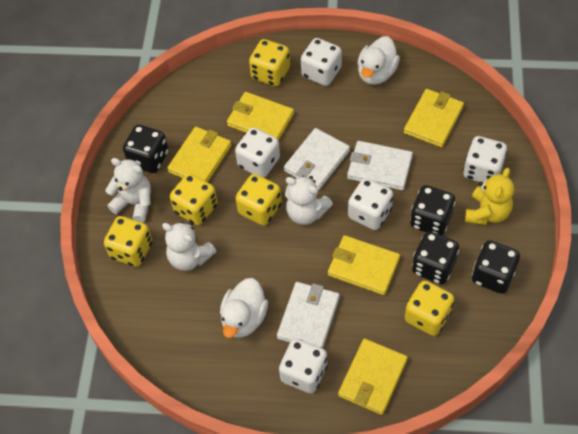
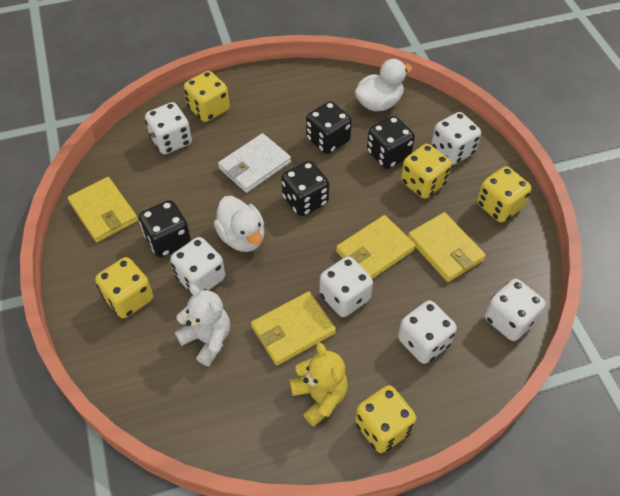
white dice: 5 -> 6
white teddy bear: 3 -> 1
white wallet: 3 -> 1
yellow wallet: 5 -> 4

